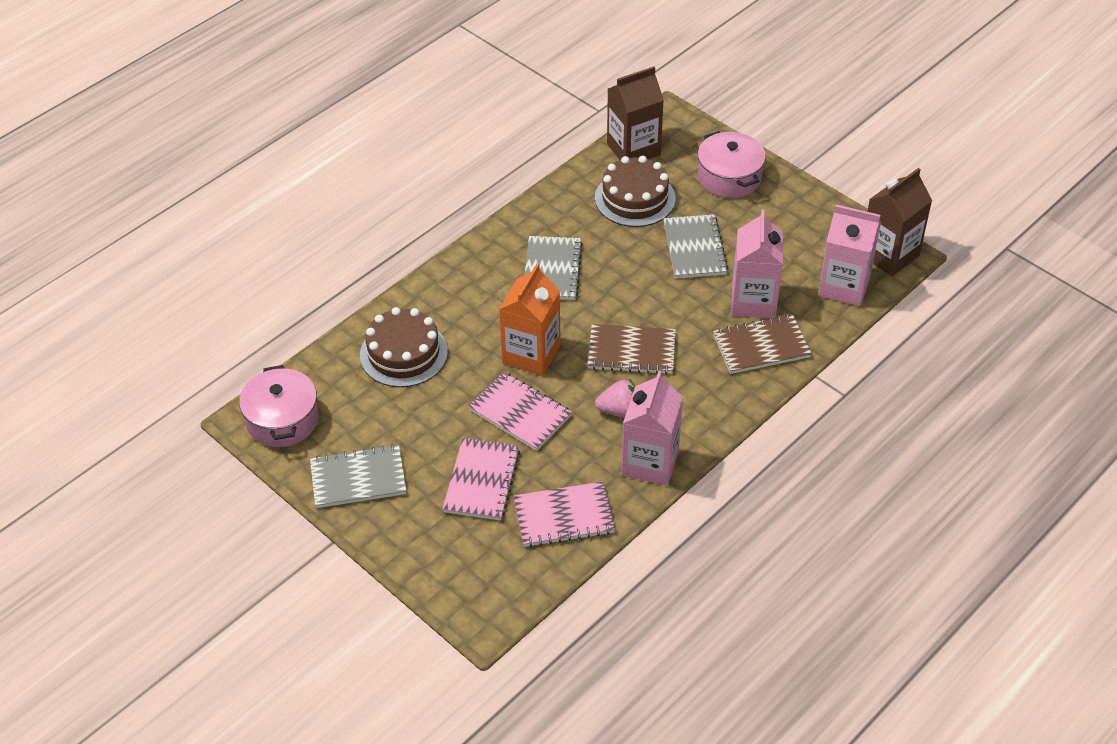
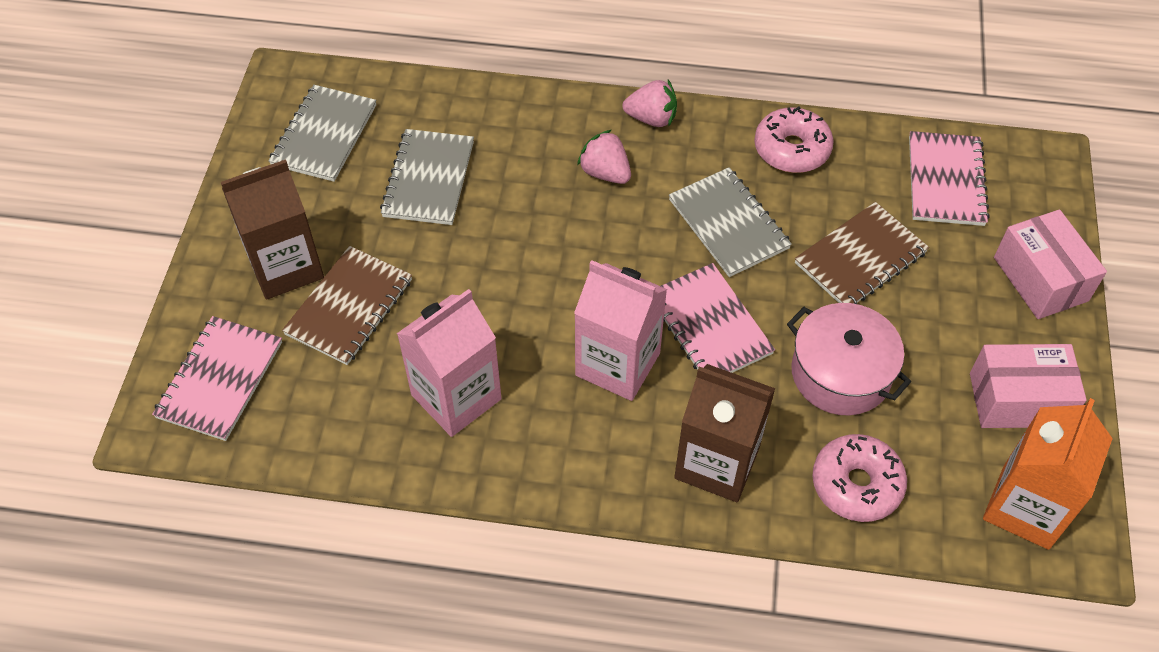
brown cake: 2 -> 0
pink box: 0 -> 2
pink carton: 3 -> 2
pink donut: 0 -> 2
pink pot: 2 -> 1
pink strawberry: 1 -> 2

